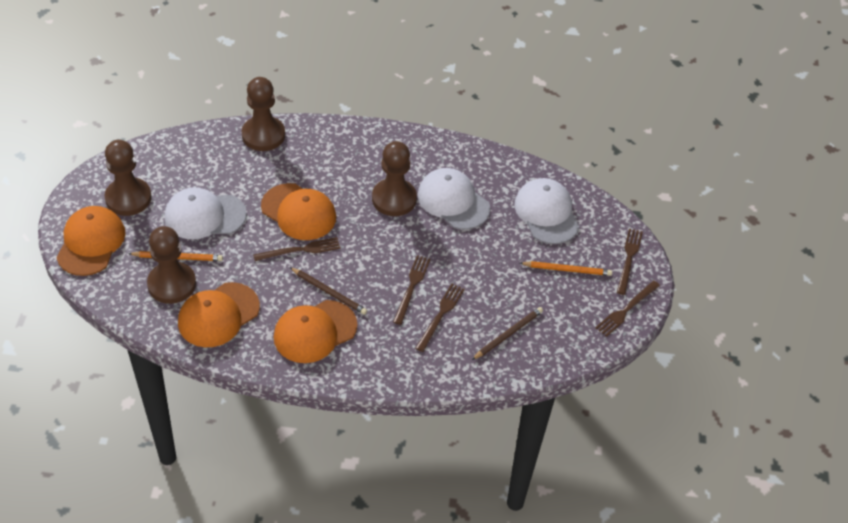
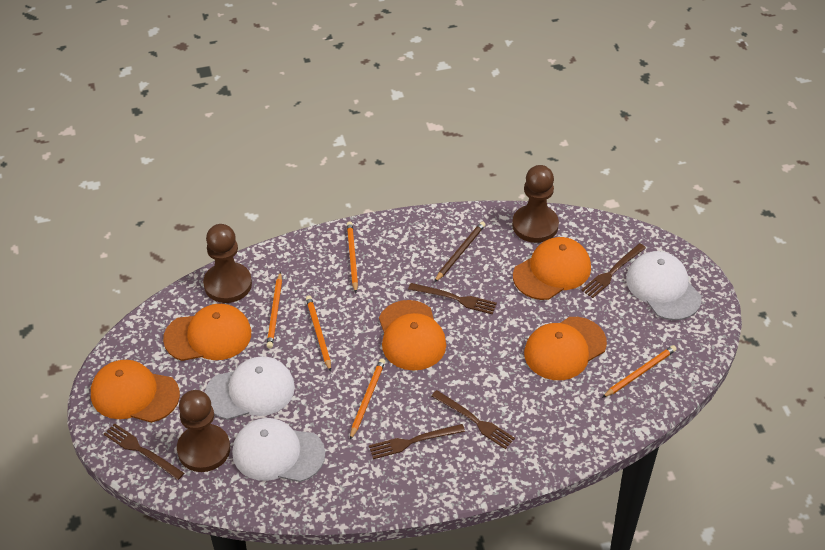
brown pawn: 4 -> 3
brown pencil: 2 -> 1
orange cap: 4 -> 5
orange pencil: 2 -> 5

